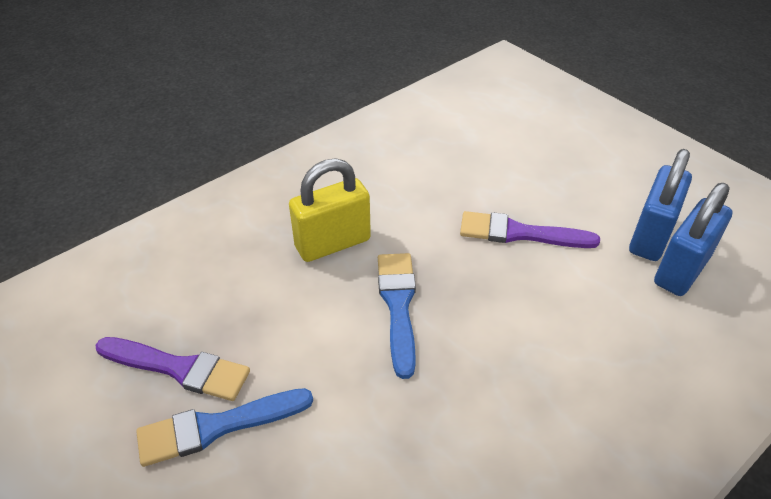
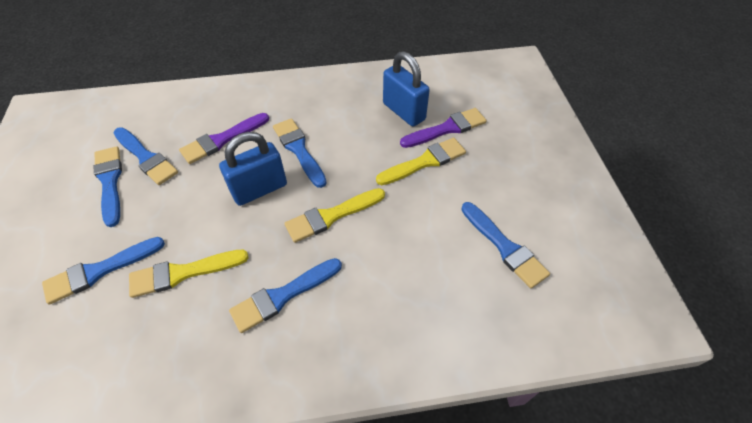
blue brush: 2 -> 6
yellow brush: 0 -> 3
yellow padlock: 1 -> 0

